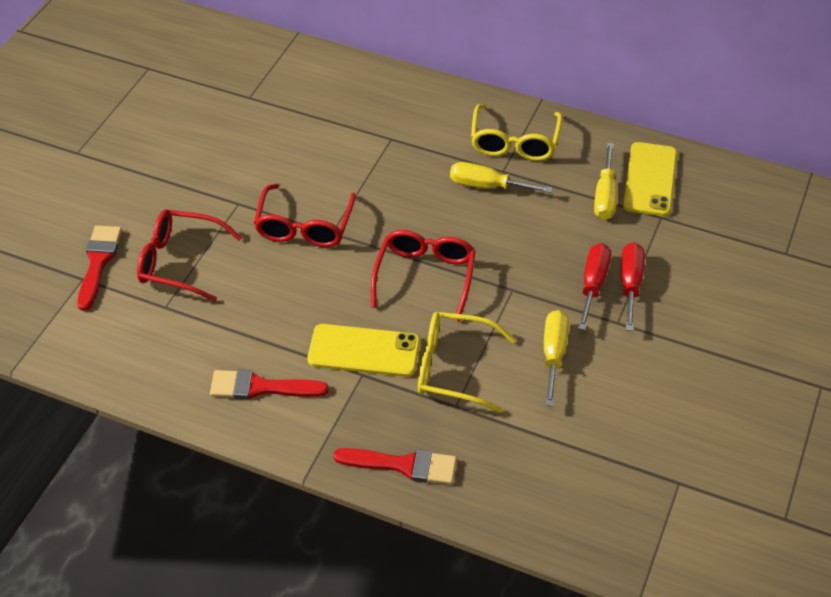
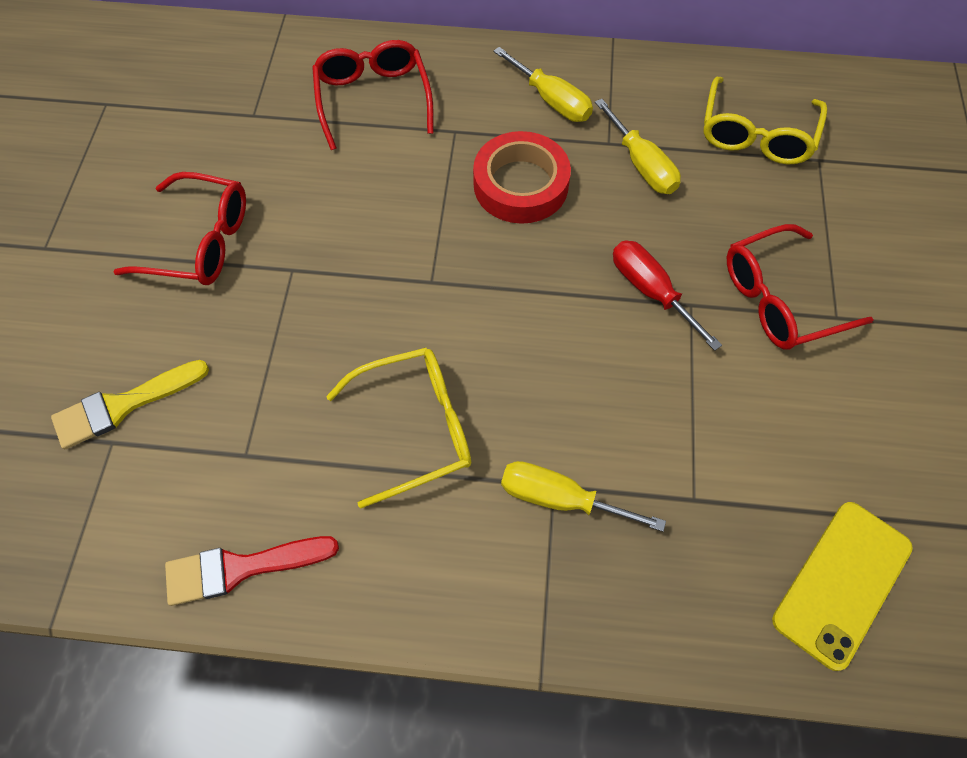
red brush: 3 -> 1
red screwdriver: 2 -> 1
red tape: 0 -> 1
yellow brush: 0 -> 1
yellow phone: 2 -> 1

